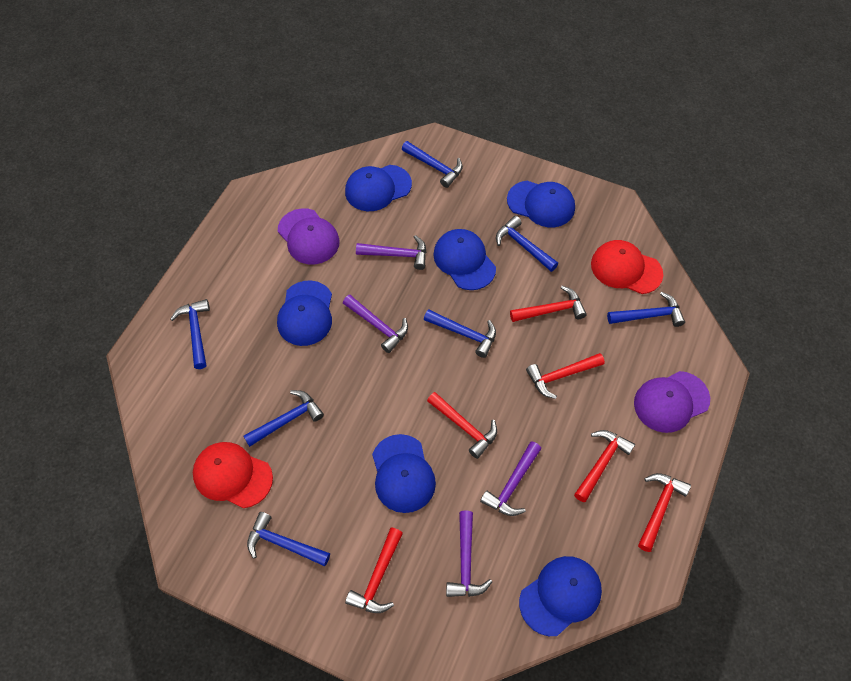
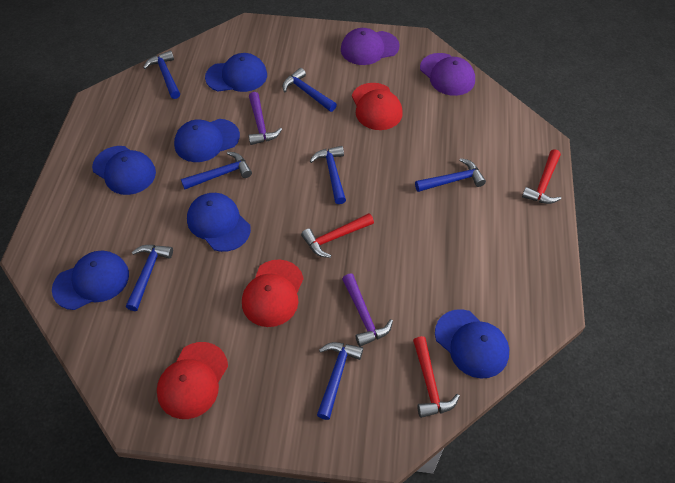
purple hammer: 4 -> 2
red cap: 2 -> 3
red hammer: 6 -> 3

